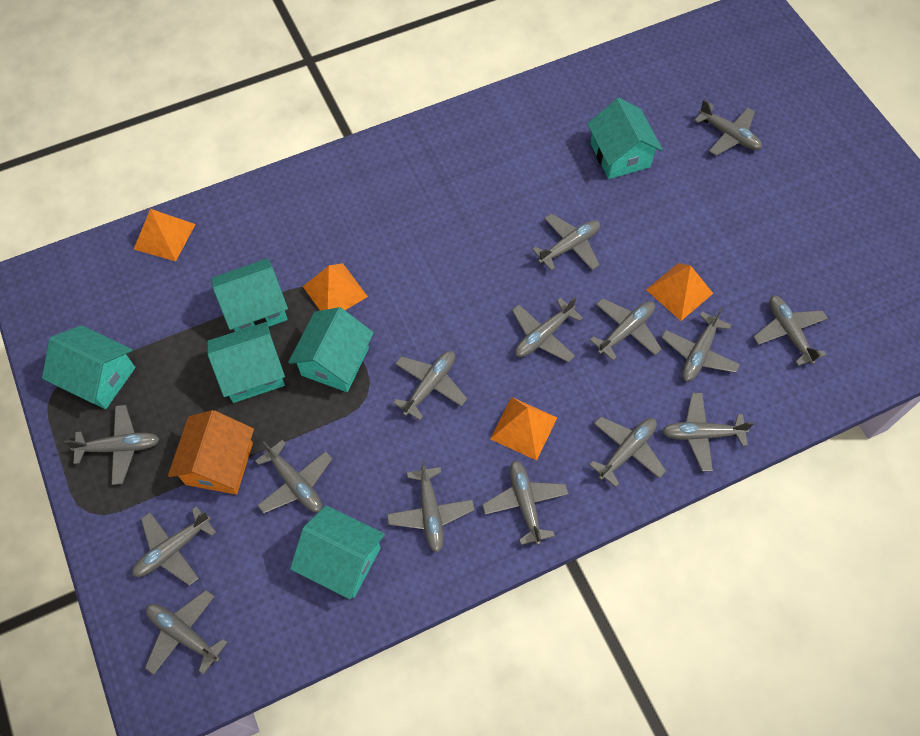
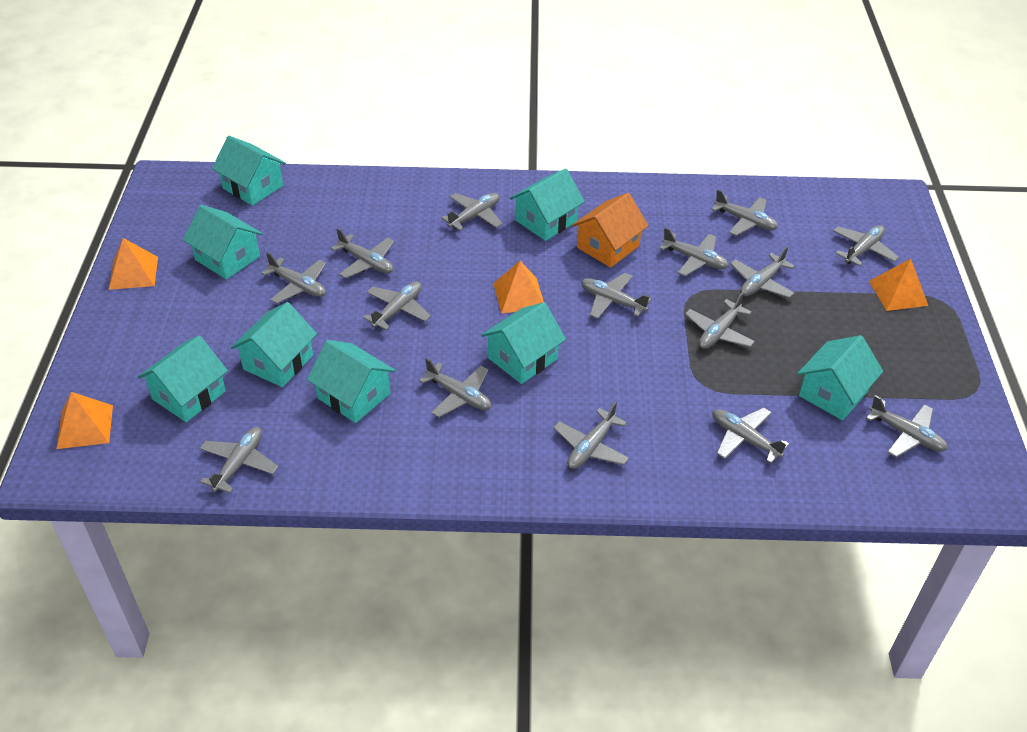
turquoise house: 6 -> 8

